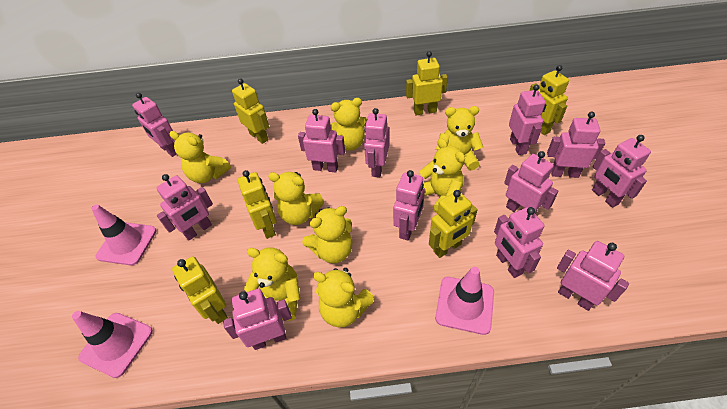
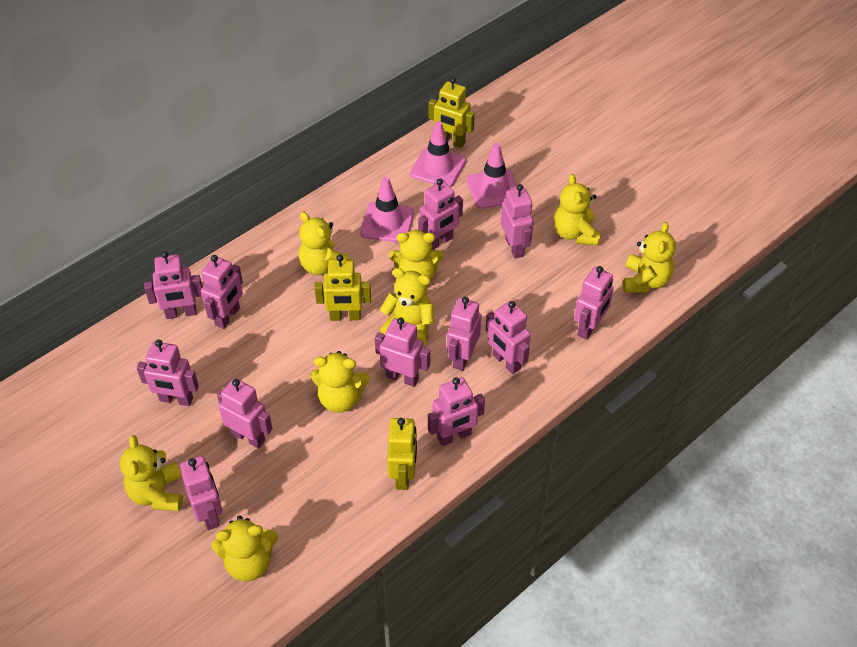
yellow robot: 6 -> 3

